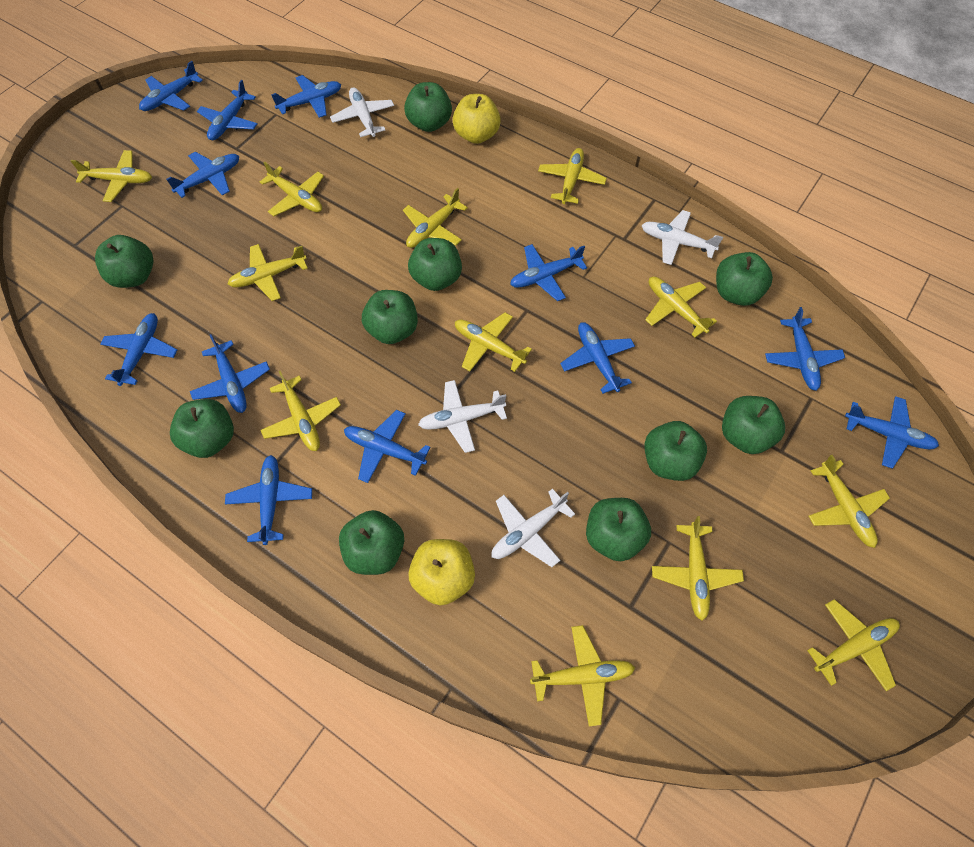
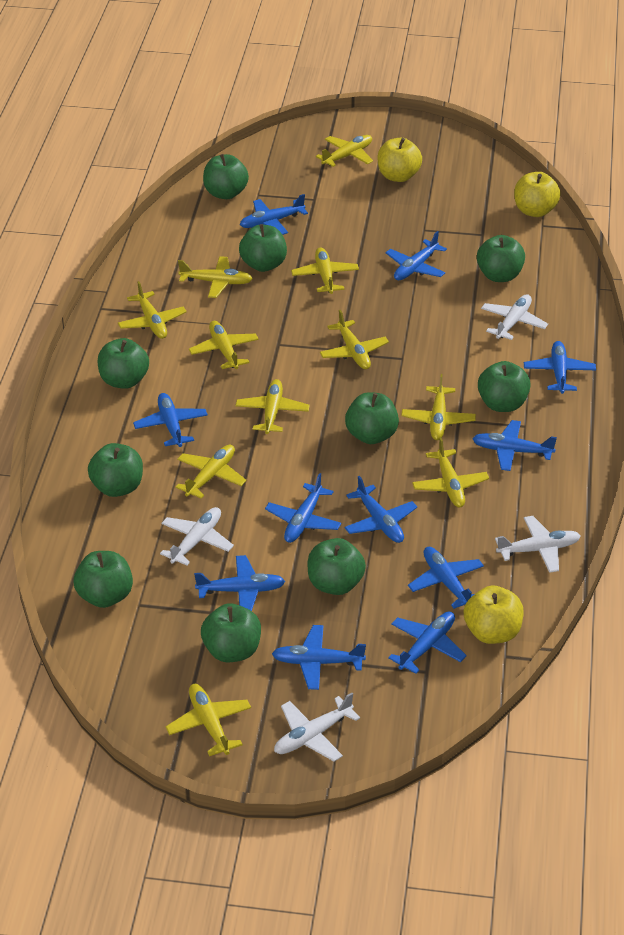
blue plane: 12 -> 11
yellow apple: 2 -> 3
yellow plane: 12 -> 11

